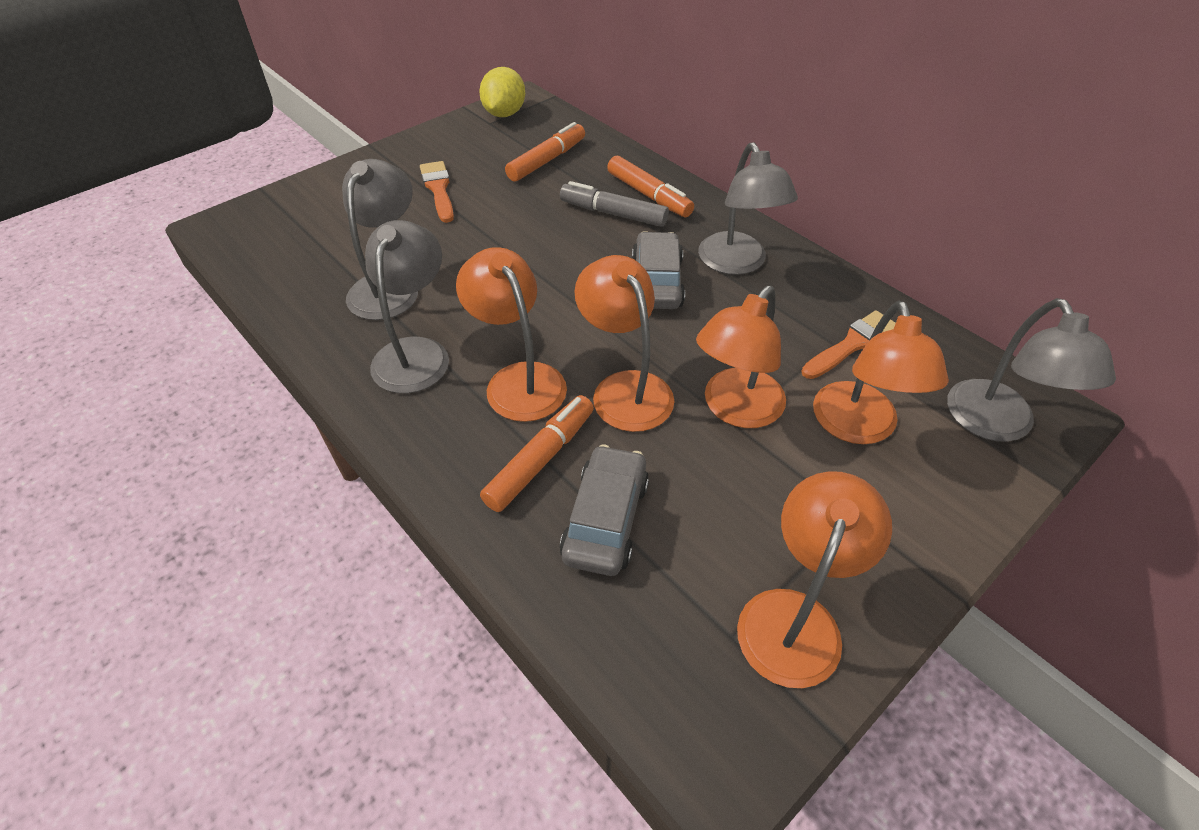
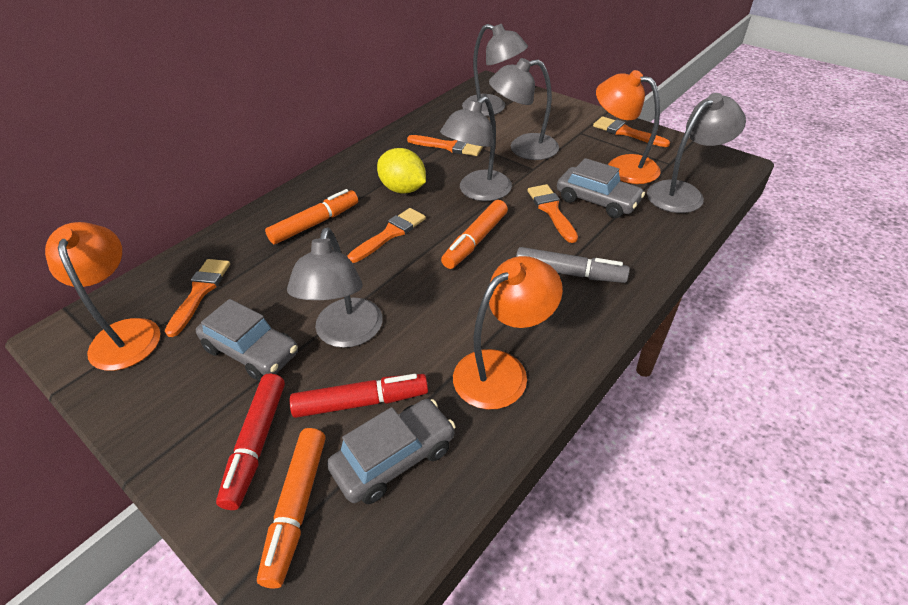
grey car: 2 -> 3
grey lamp: 4 -> 5
orange brush: 2 -> 5
orange lamp: 5 -> 3
red marker: 0 -> 2

